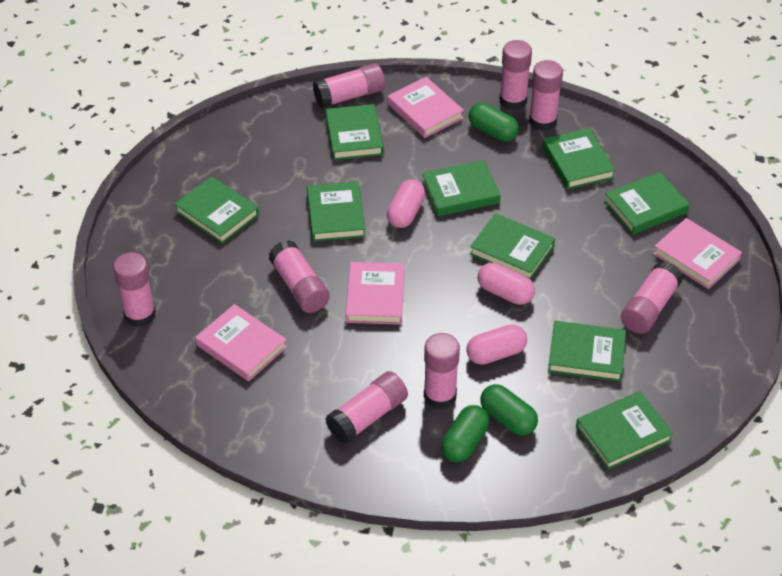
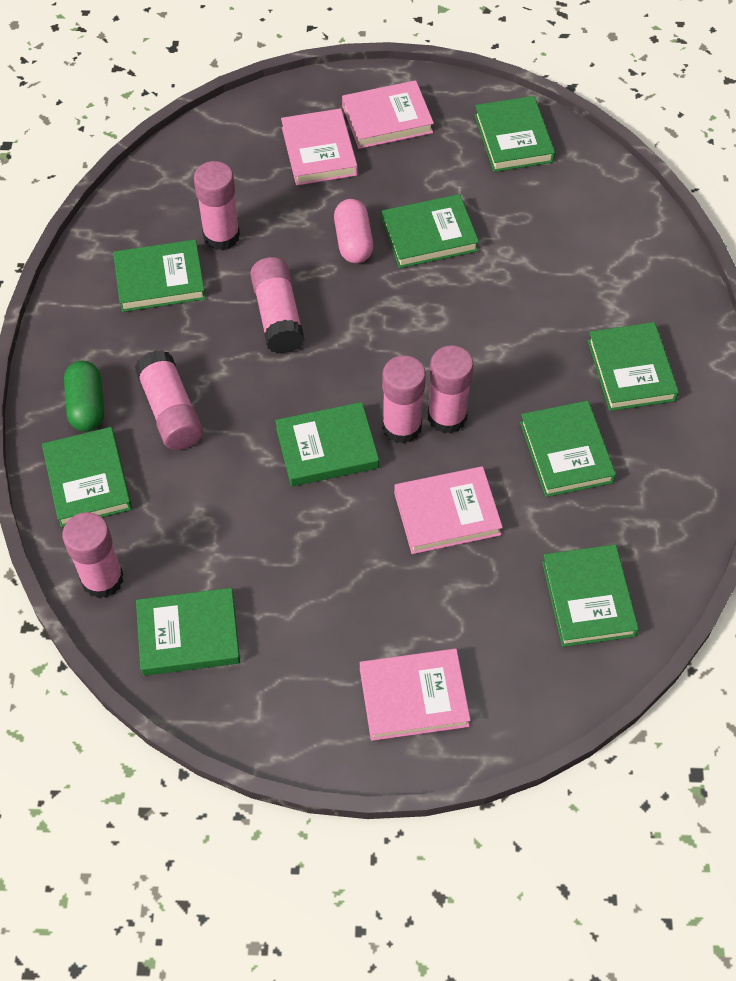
green capsule: 3 -> 1
pink capsule: 3 -> 1
pink glue stick: 8 -> 6

